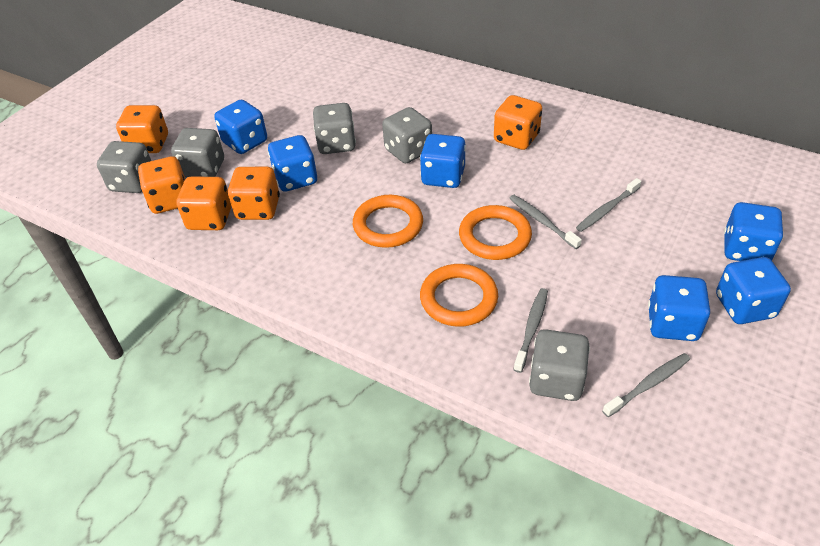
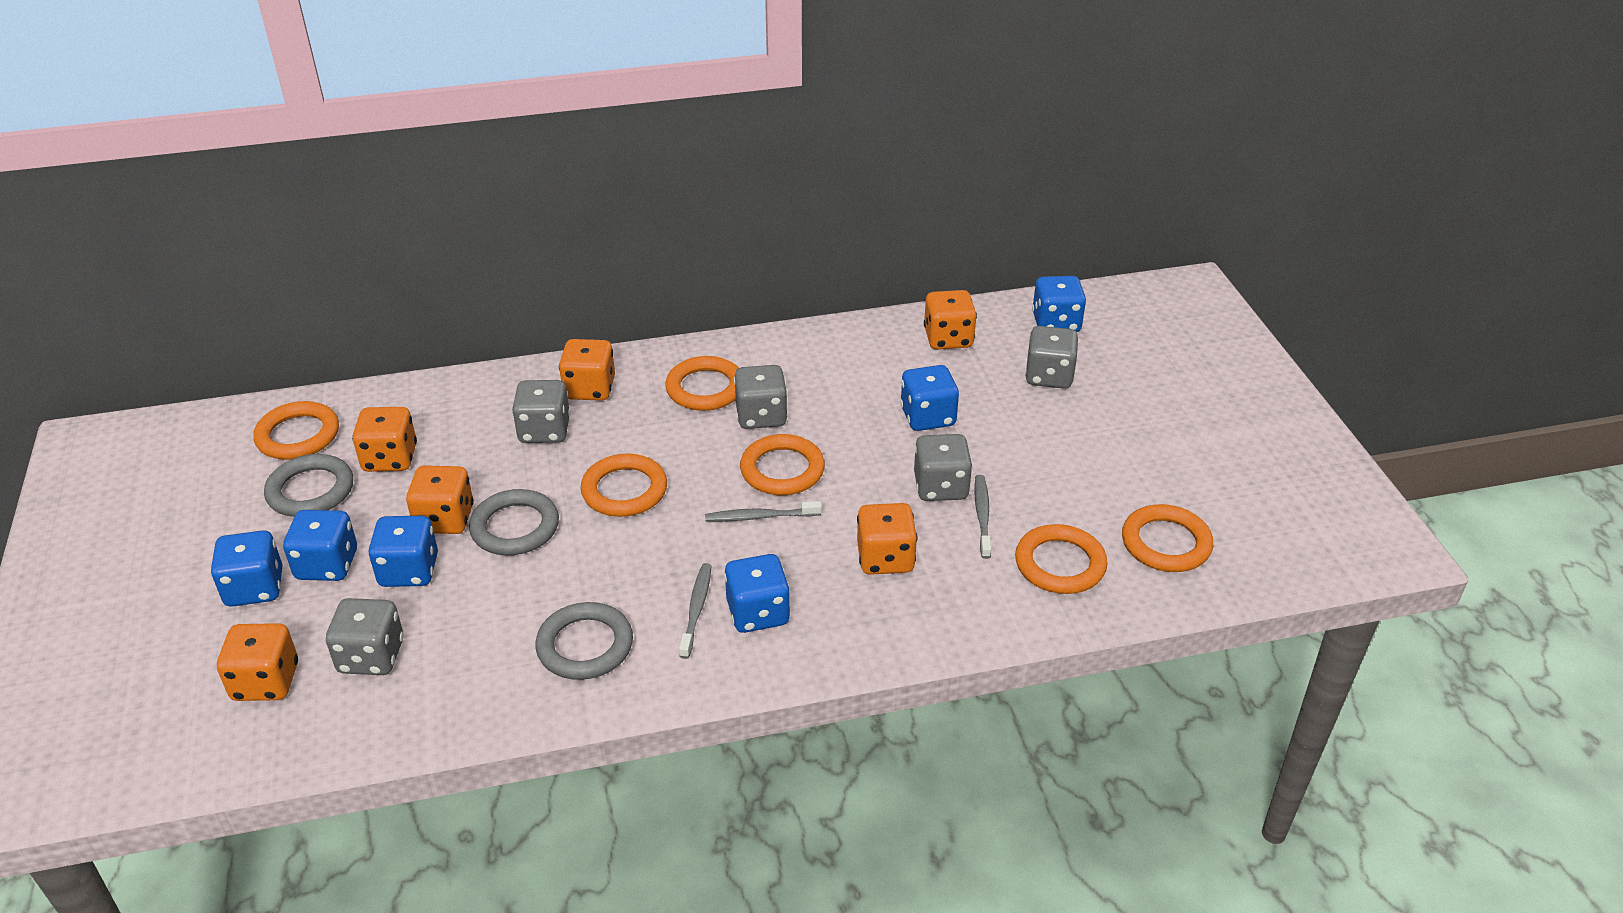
grey ring: 0 -> 3
grey toothbrush: 4 -> 3
orange dice: 5 -> 6
orange ring: 3 -> 6

